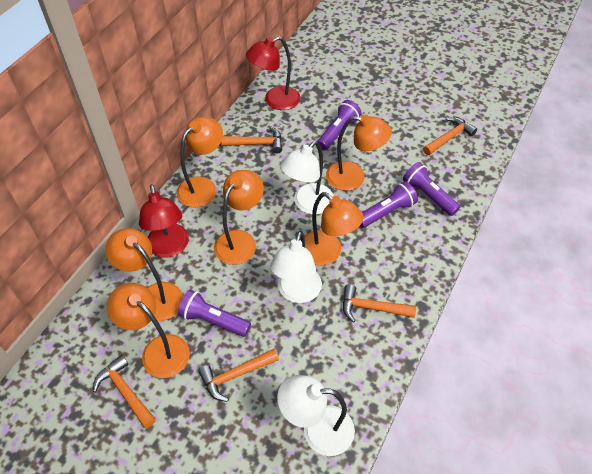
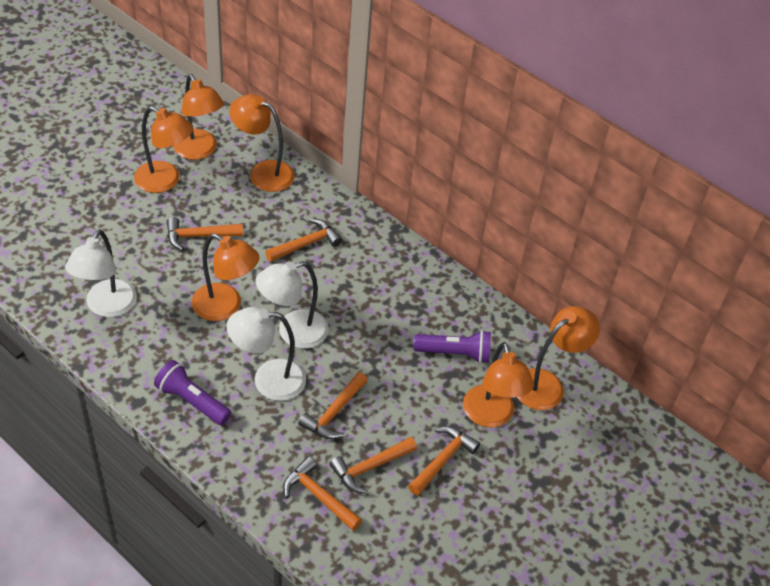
orange hammer: 5 -> 6
purple flashlight: 4 -> 2
red lamp: 2 -> 0

